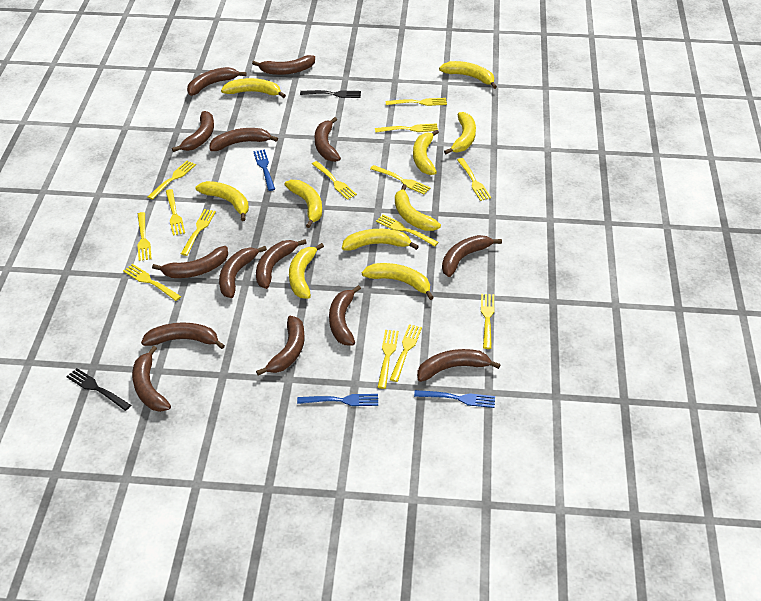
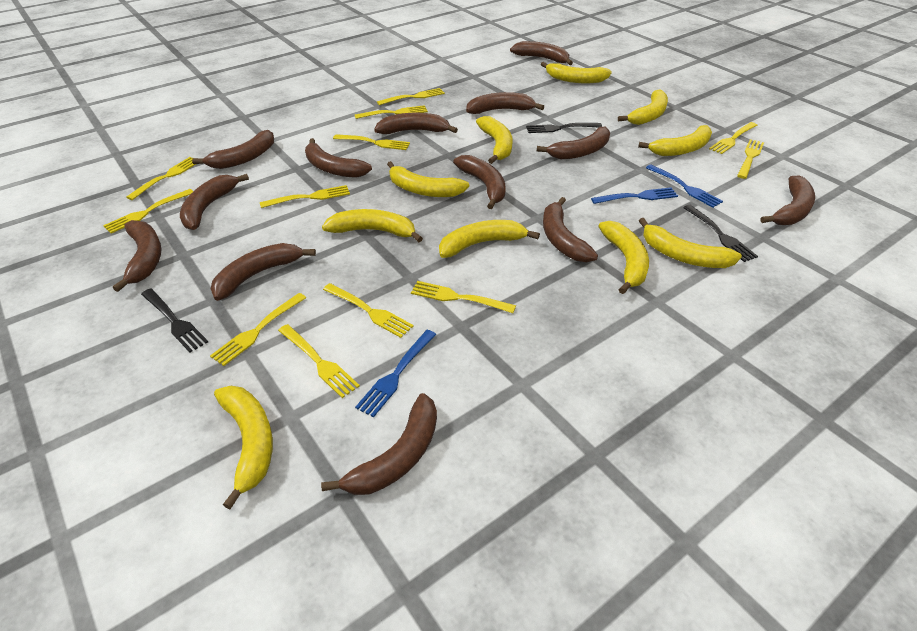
black fork: 2 -> 3
brown banana: 14 -> 13
yellow fork: 14 -> 12

